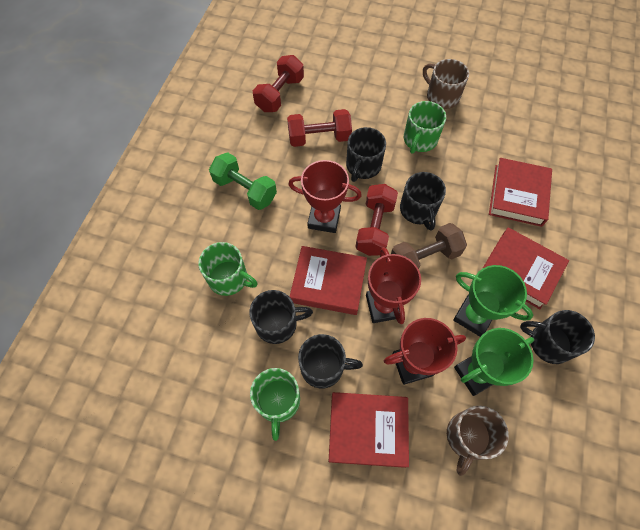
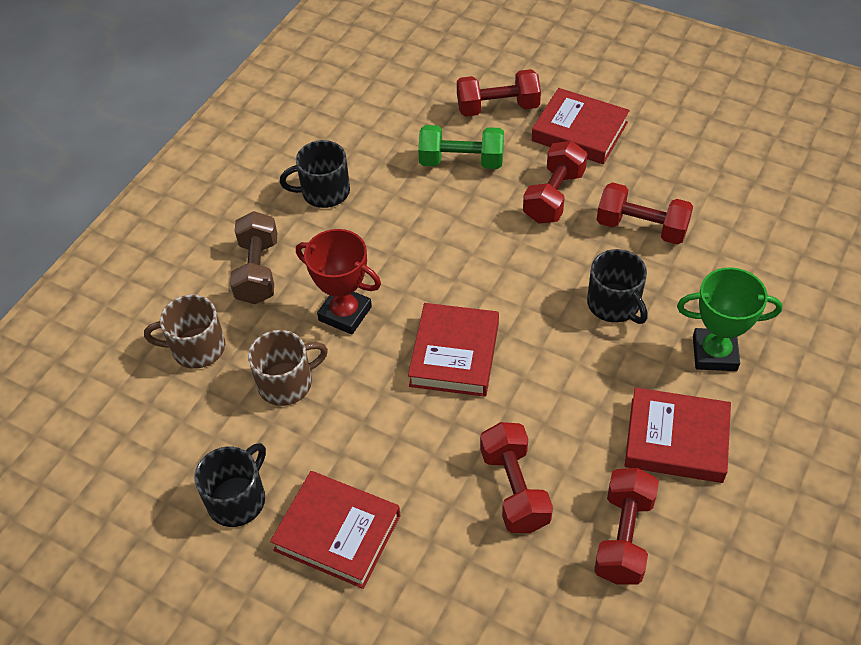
black mug: 5 -> 3
green mug: 3 -> 0
green trophy: 2 -> 1
red dumbbell: 3 -> 5
red trophy: 3 -> 1

